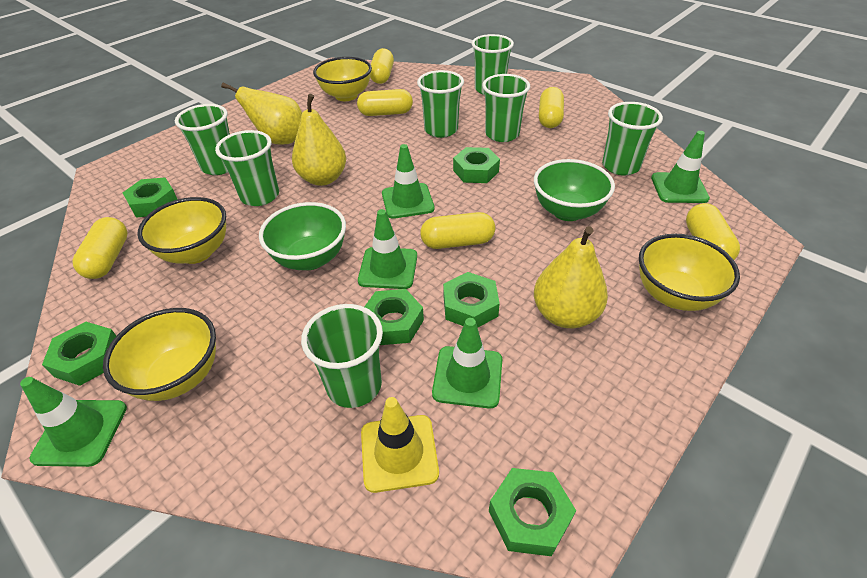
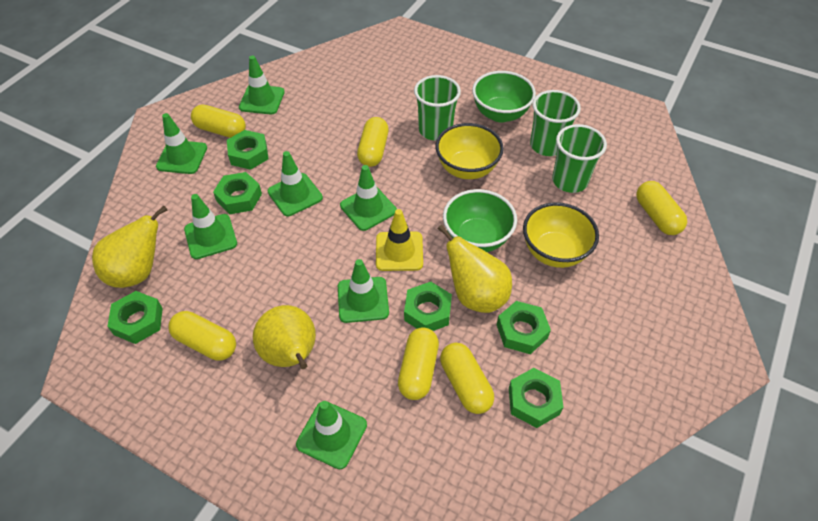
green cup: 7 -> 3
green traffic cone: 5 -> 7
yellow bowl: 4 -> 2

